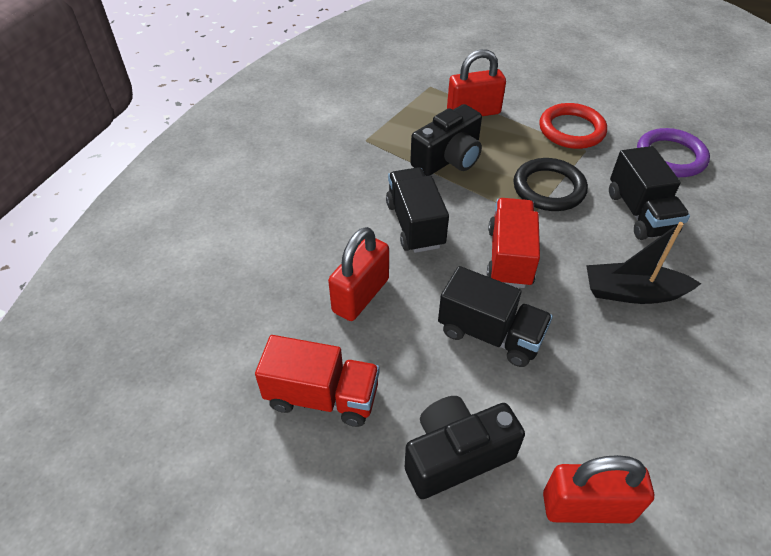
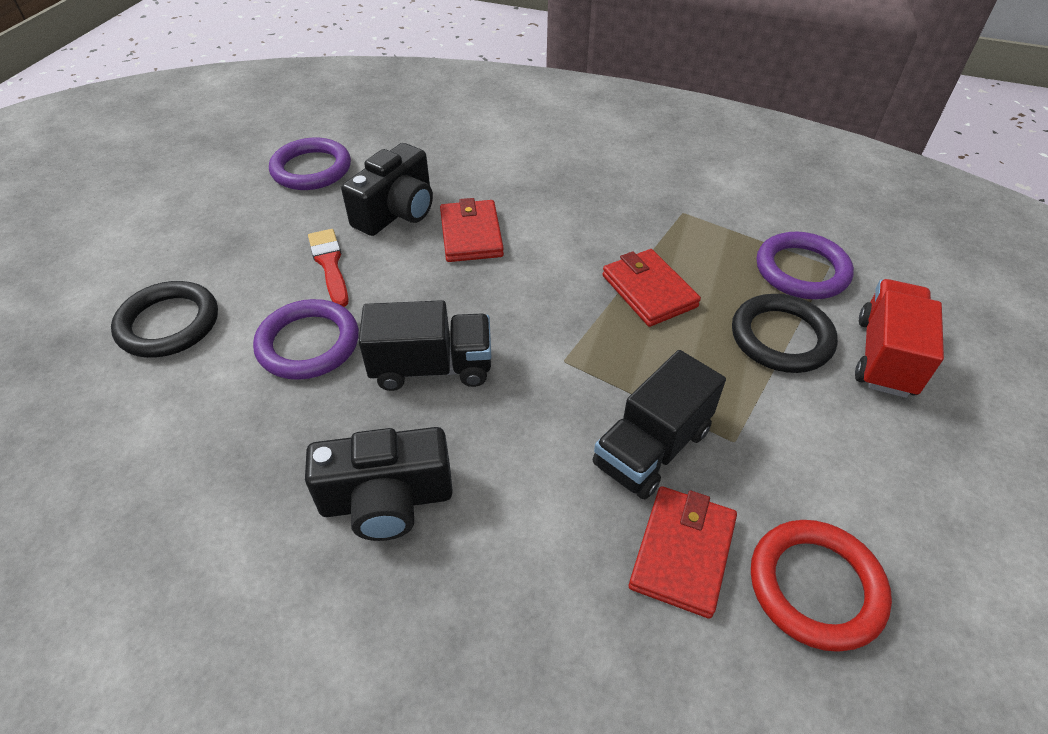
black boat: 1 -> 0
black ring: 1 -> 2
black truck: 3 -> 2
purple ring: 1 -> 3
red brush: 0 -> 1
red padlock: 3 -> 0
red truck: 2 -> 1
red wallet: 0 -> 3

